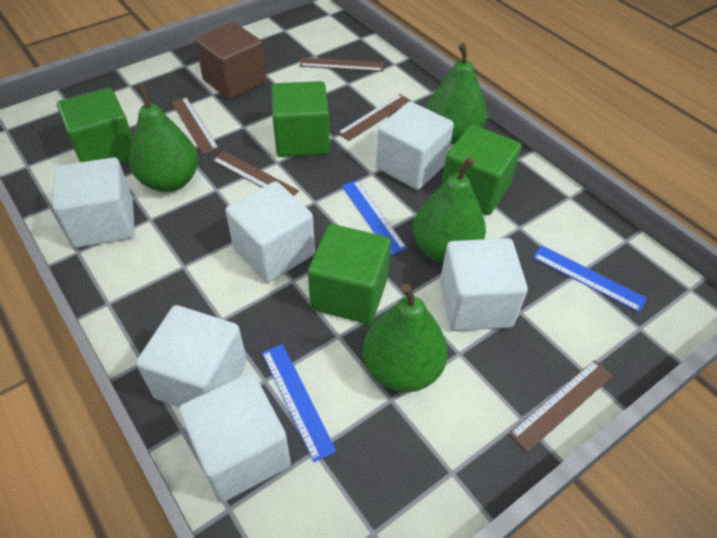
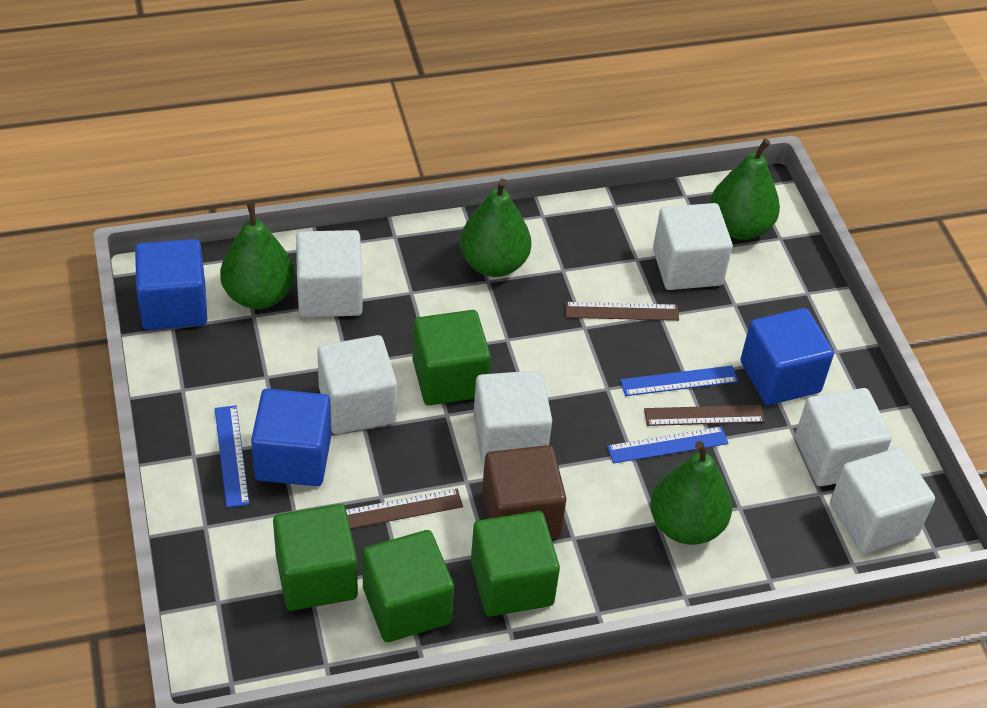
blue cube: 0 -> 3
brown ruler: 5 -> 3

